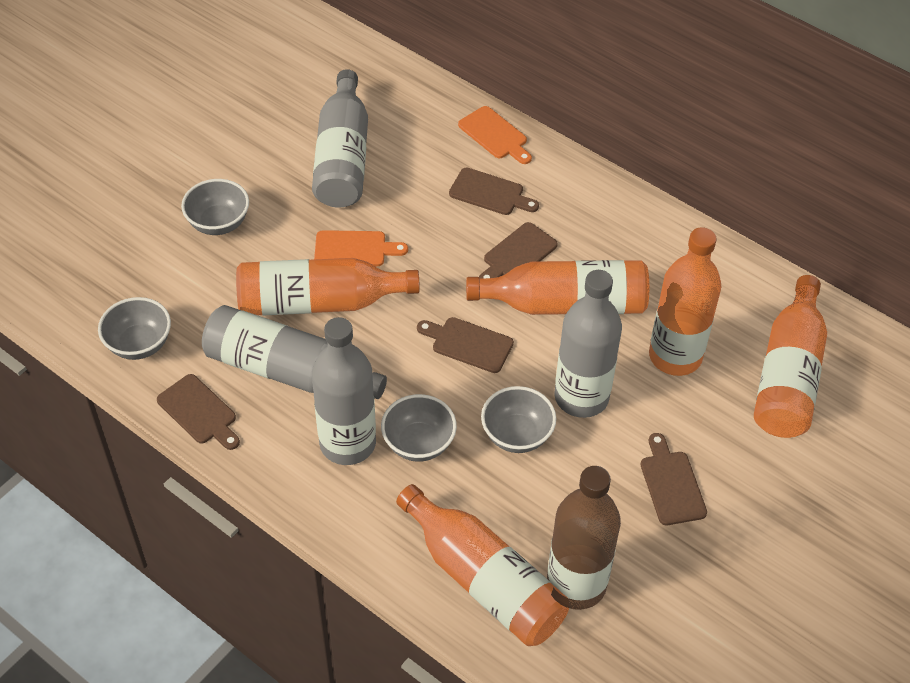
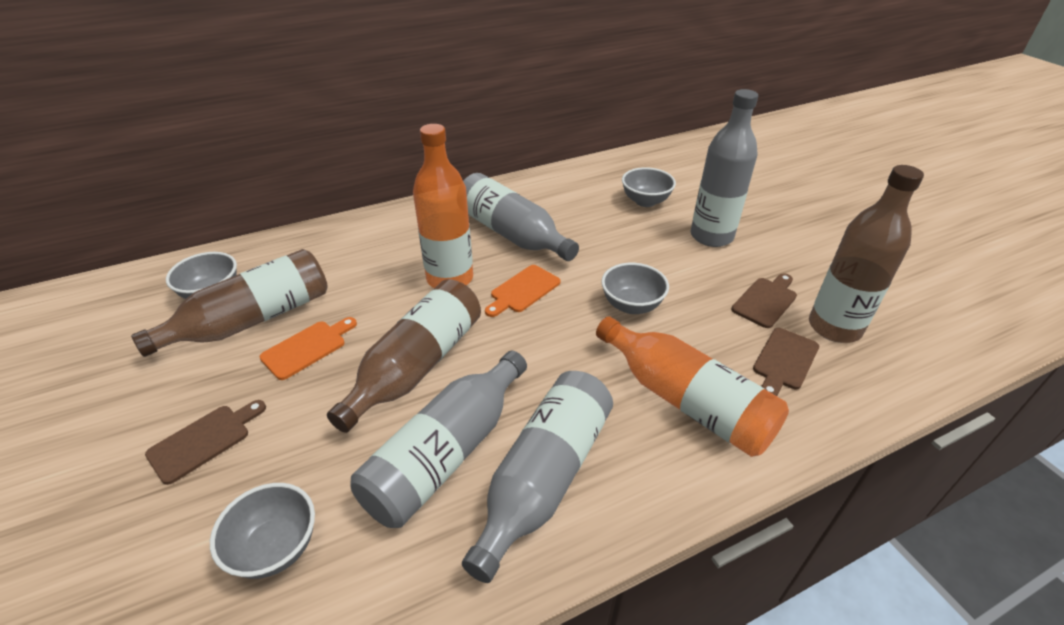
brown bottle: 1 -> 3
brown cutting board: 5 -> 3
orange bottle: 5 -> 2

